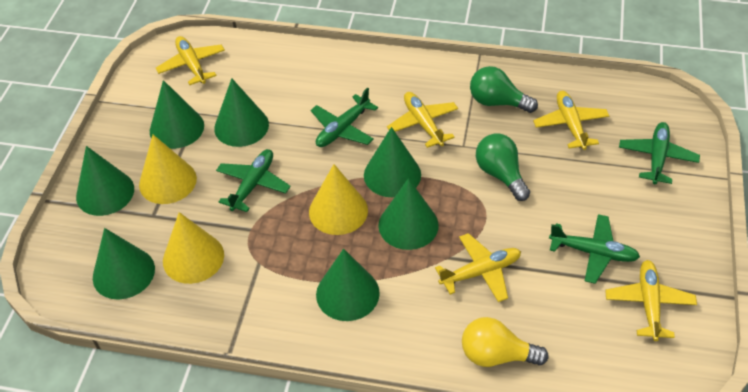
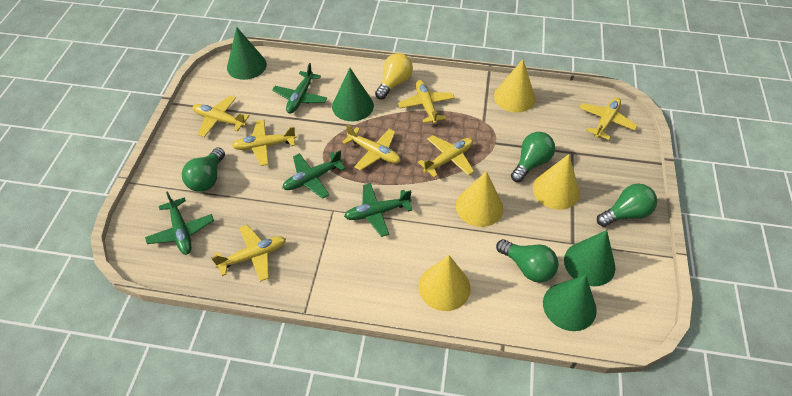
green cone: 7 -> 4
green light bulb: 2 -> 4
yellow cone: 3 -> 4
yellow plane: 5 -> 7

